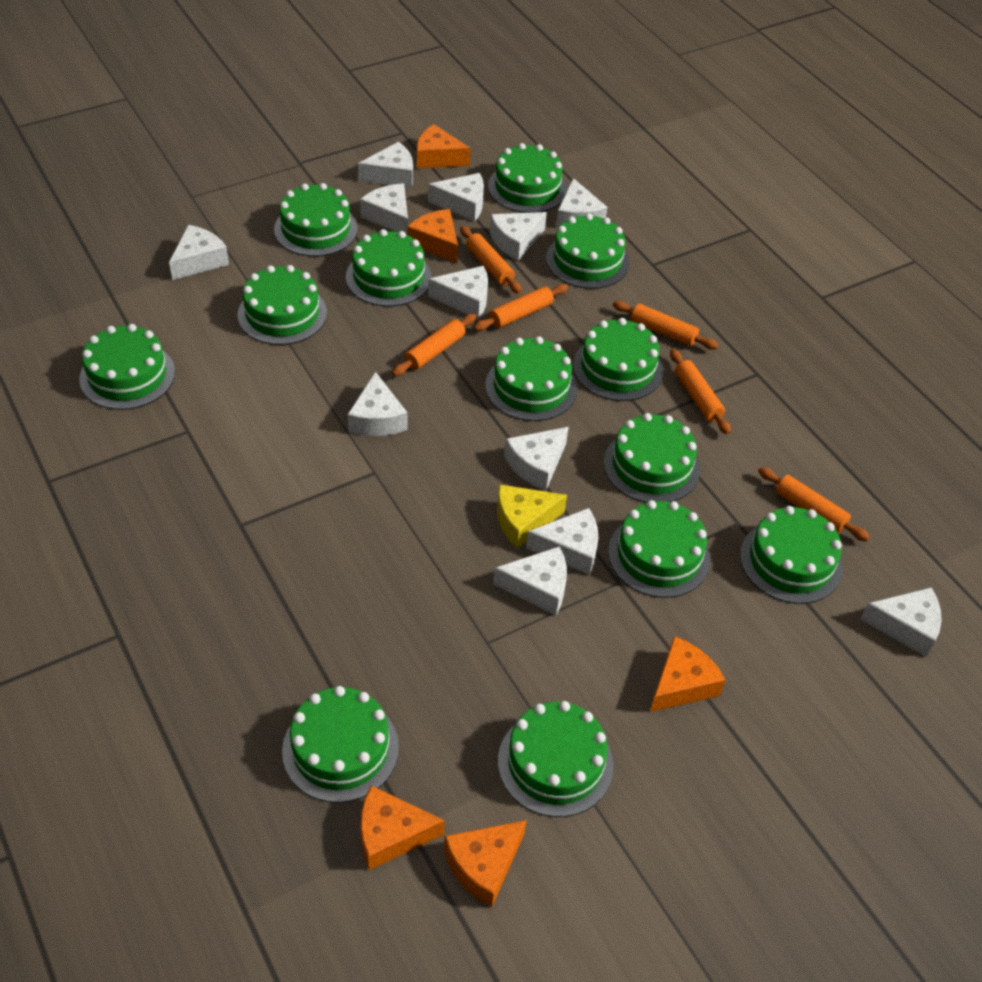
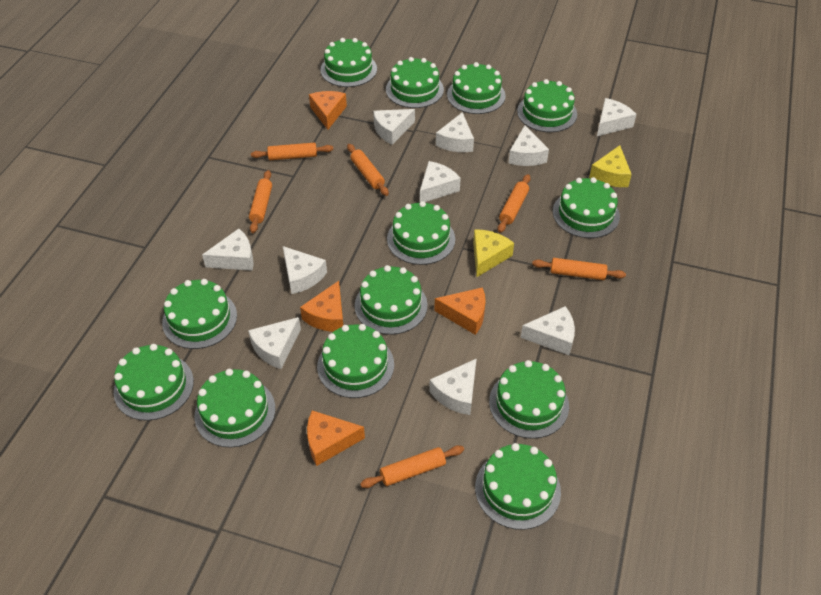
orange cheese: 5 -> 4
white cheese: 12 -> 10
yellow cheese: 1 -> 2

